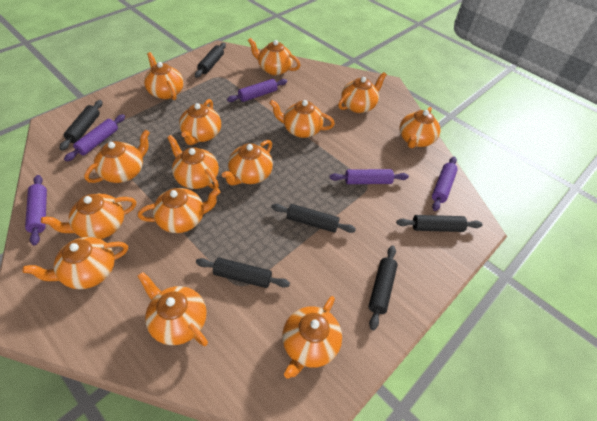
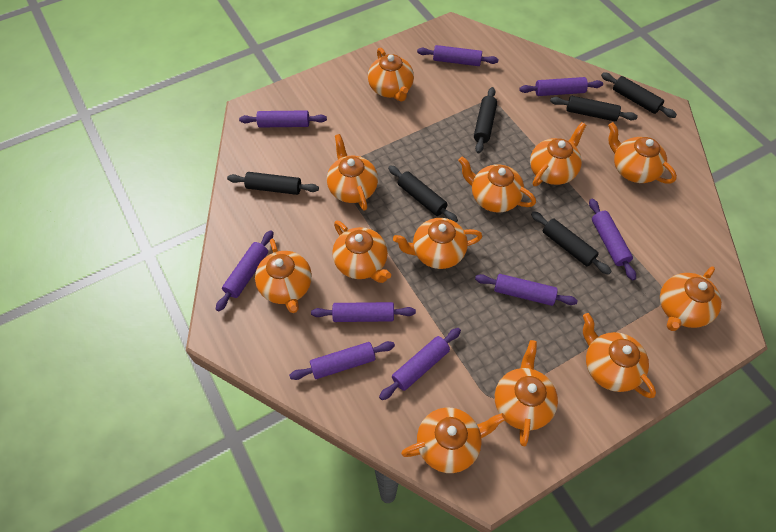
orange teapot: 14 -> 12
purple rolling pin: 5 -> 9

